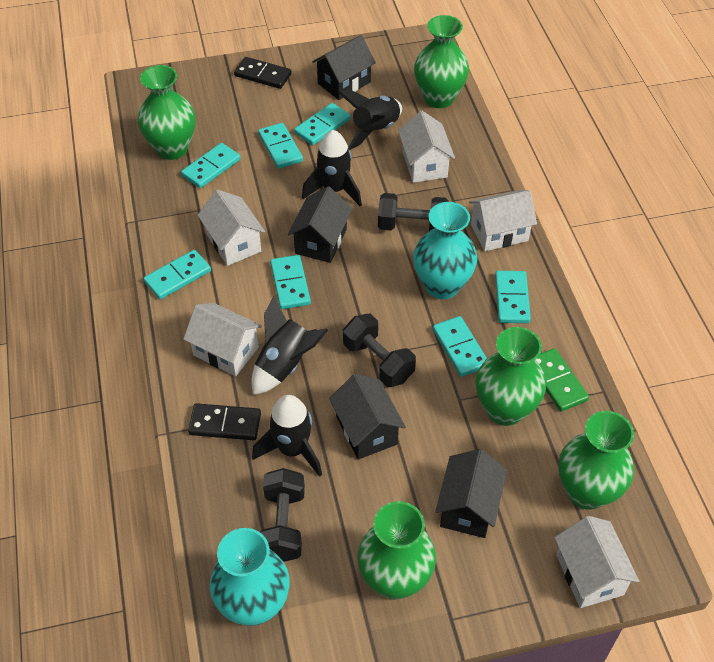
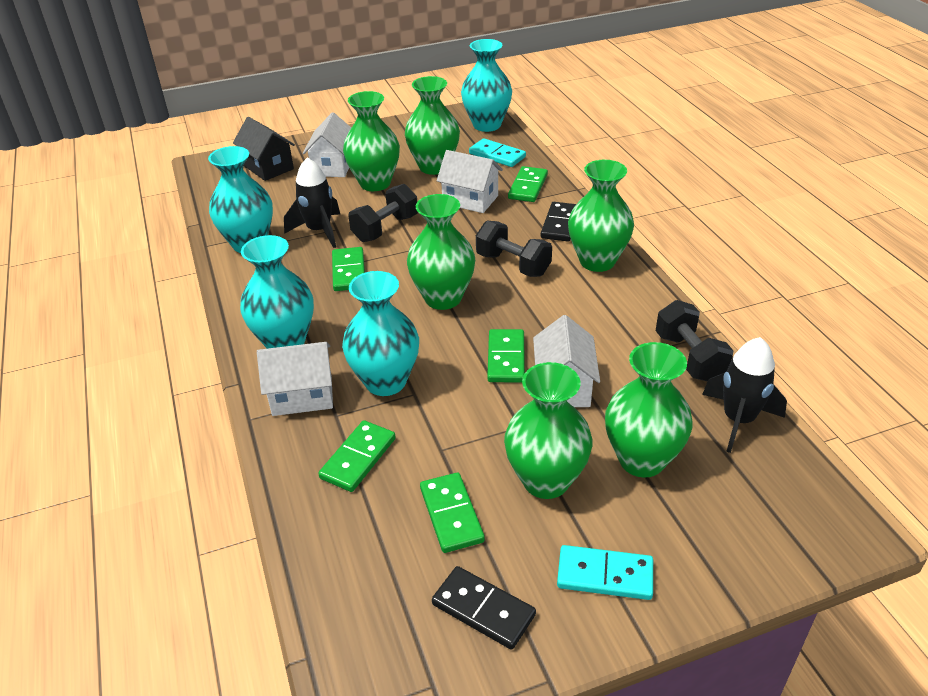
black house: 4 -> 1
black rocket: 4 -> 2
green domino: 1 -> 5
green vase: 5 -> 6
turquoise domino: 7 -> 2
turquoise vase: 2 -> 4
white house: 5 -> 4

